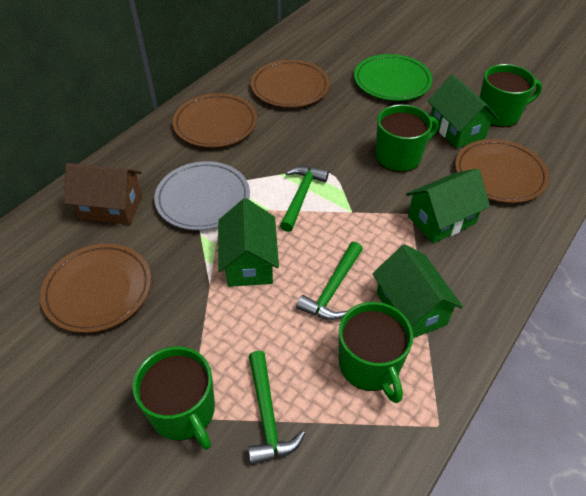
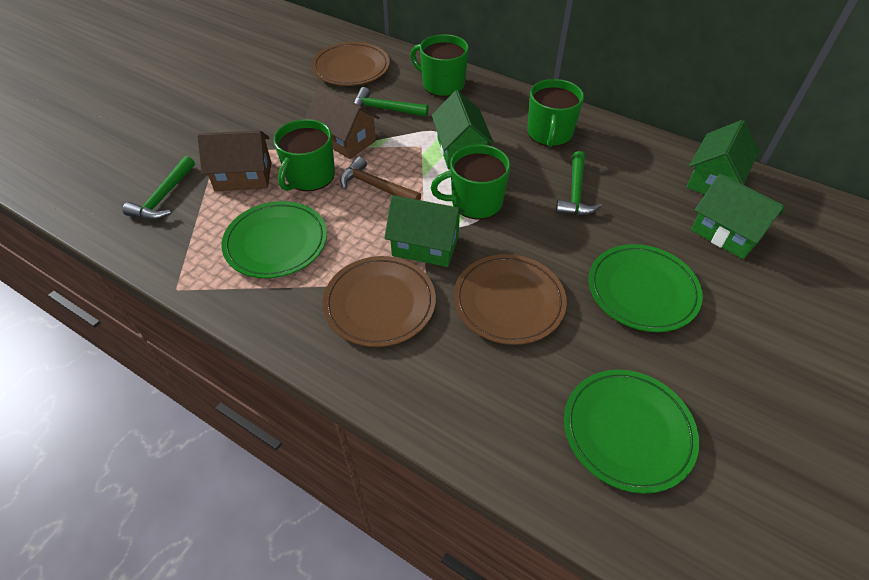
brown hammer: 0 -> 1
brown house: 1 -> 2
brown plate: 4 -> 3
green plate: 1 -> 3
grey plate: 1 -> 0

